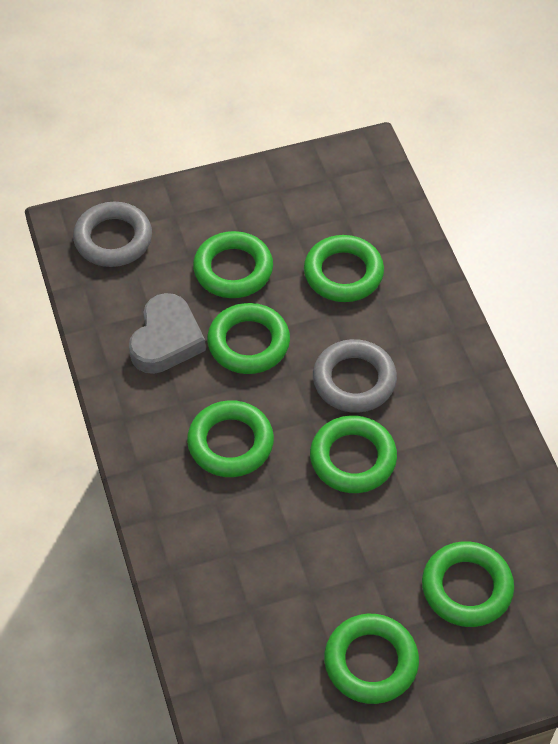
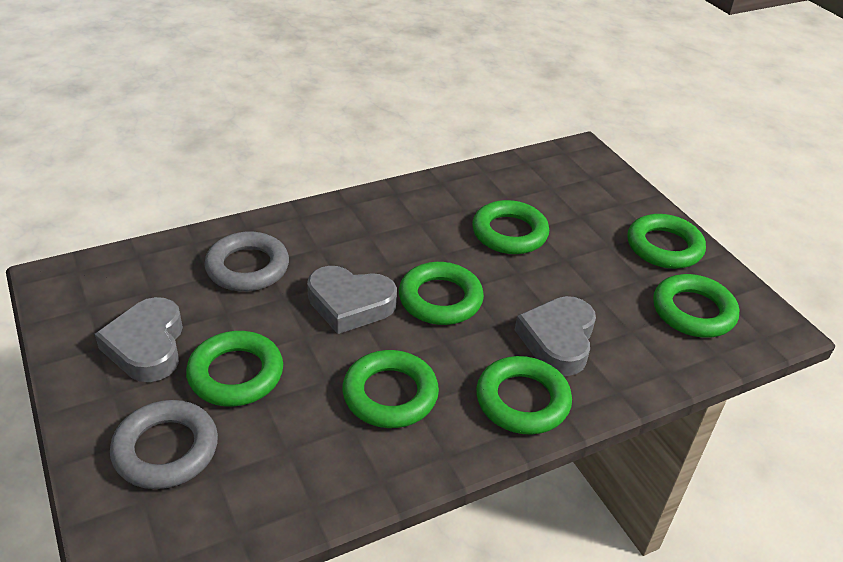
grey heart: 1 -> 3

